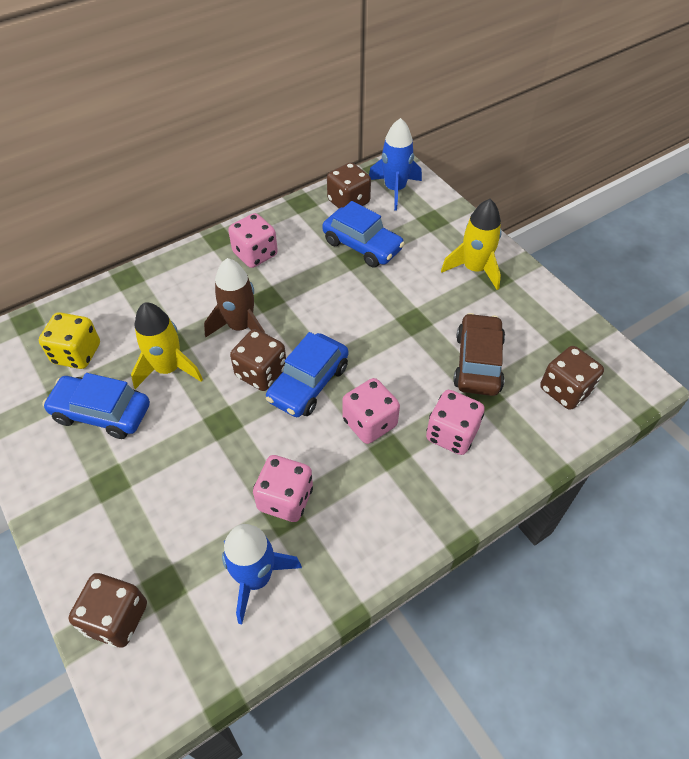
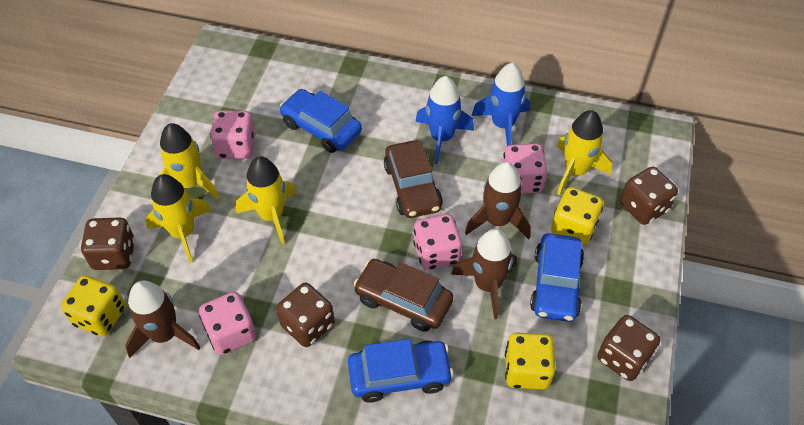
brown car: 1 -> 2
brown rocket: 1 -> 3
yellow dice: 1 -> 3
yellow rocket: 2 -> 4

